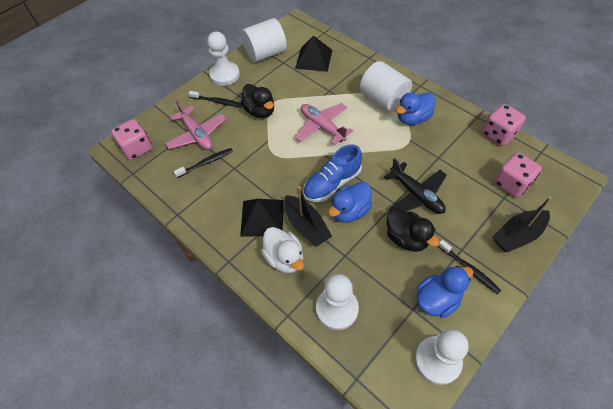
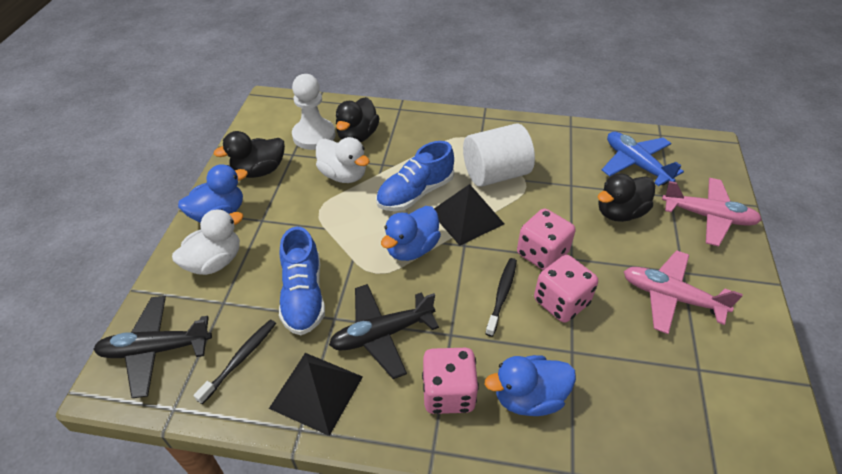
black boat: 2 -> 0
black duck: 2 -> 3
black plane: 1 -> 2
black toothbrush: 3 -> 2
blue plane: 0 -> 1
blue shoe: 1 -> 2
white cylinder: 2 -> 1
white duck: 1 -> 2
white pawn: 3 -> 1

